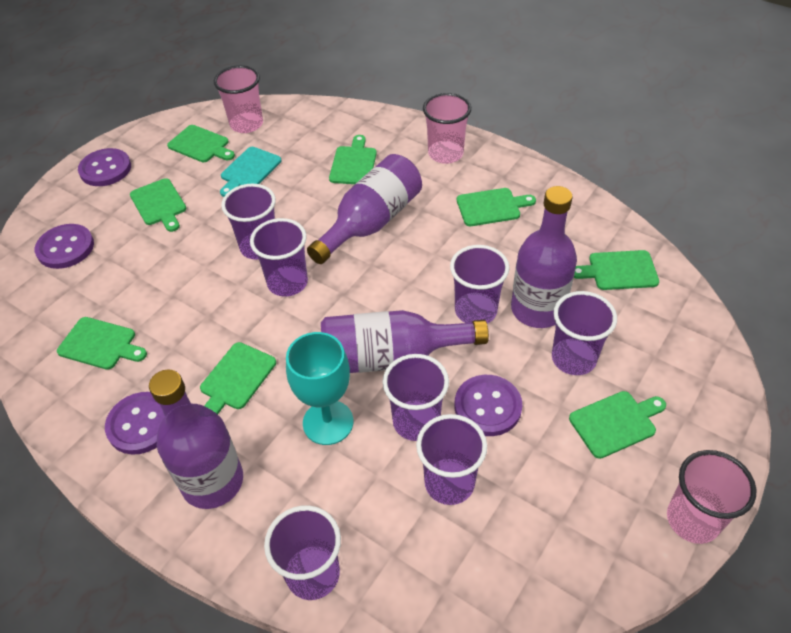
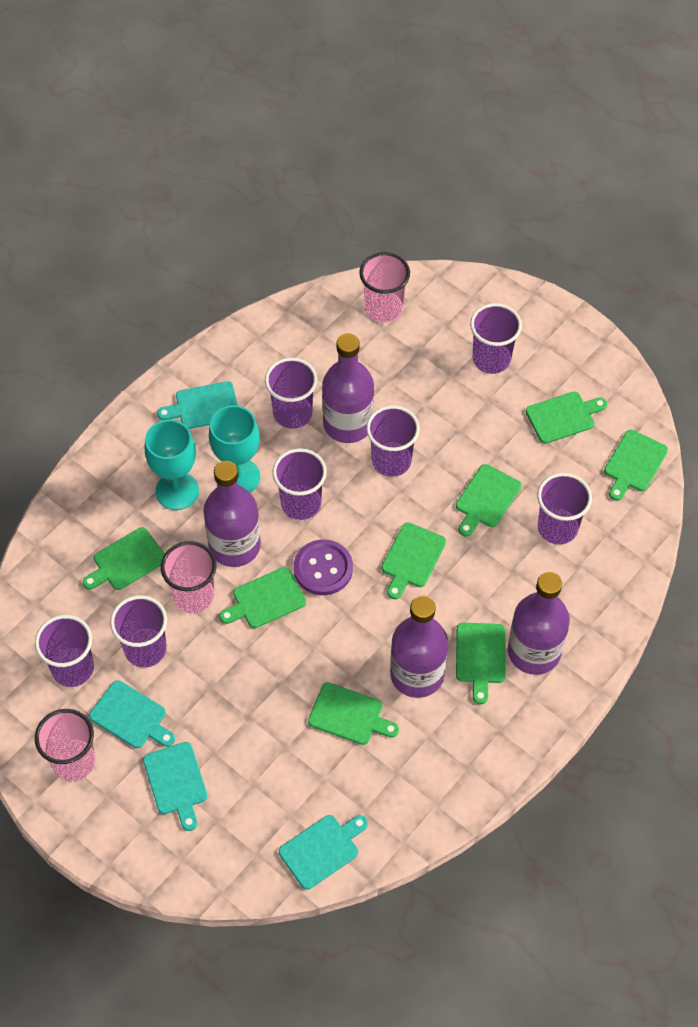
purple button: 4 -> 1
turquoise cutting board: 1 -> 4
turquoise goblet: 1 -> 2

